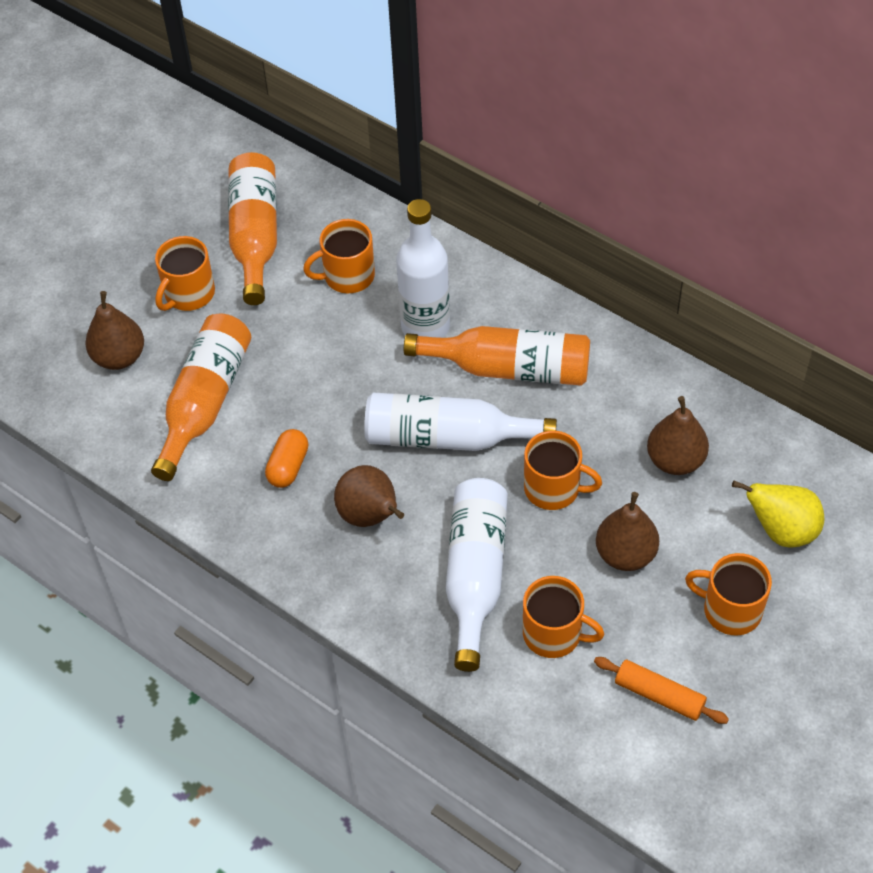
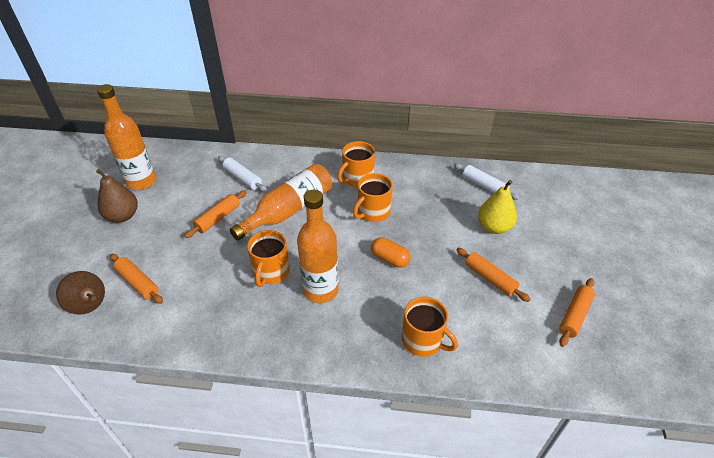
brown pear: 4 -> 2
orange mug: 5 -> 4
orange rolling pin: 1 -> 4
white bottle: 3 -> 0
white rolling pin: 0 -> 2

